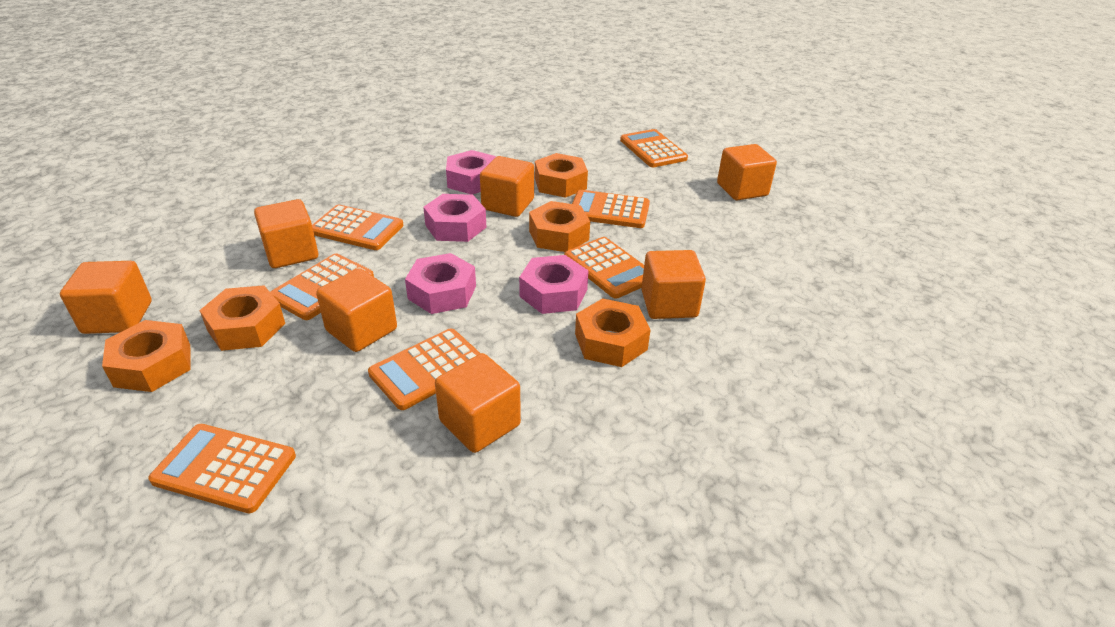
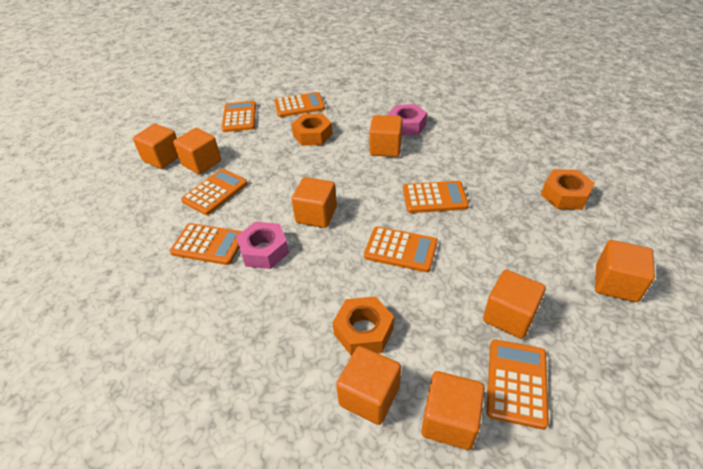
orange cube: 7 -> 8
orange nut: 5 -> 3
pink nut: 4 -> 2

